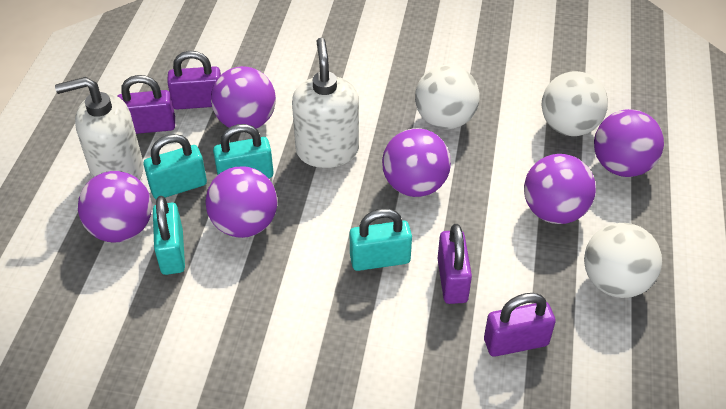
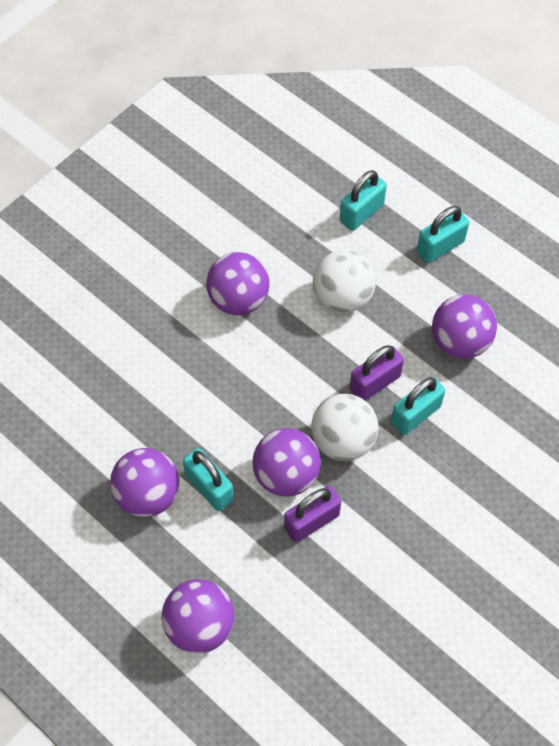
purple ball: 6 -> 5
purple padlock: 4 -> 2
white ball: 3 -> 2
white soap dispenser: 2 -> 0

